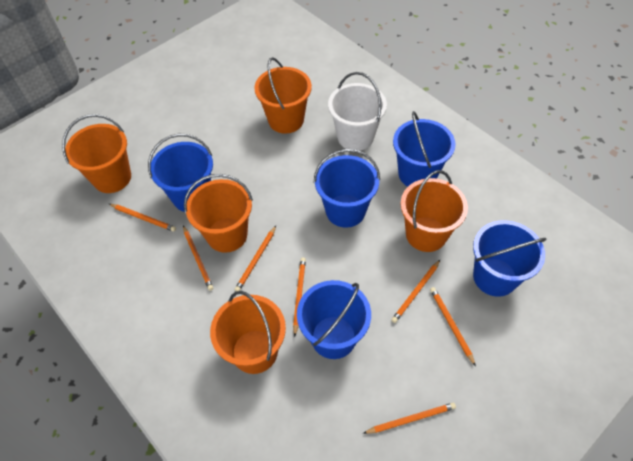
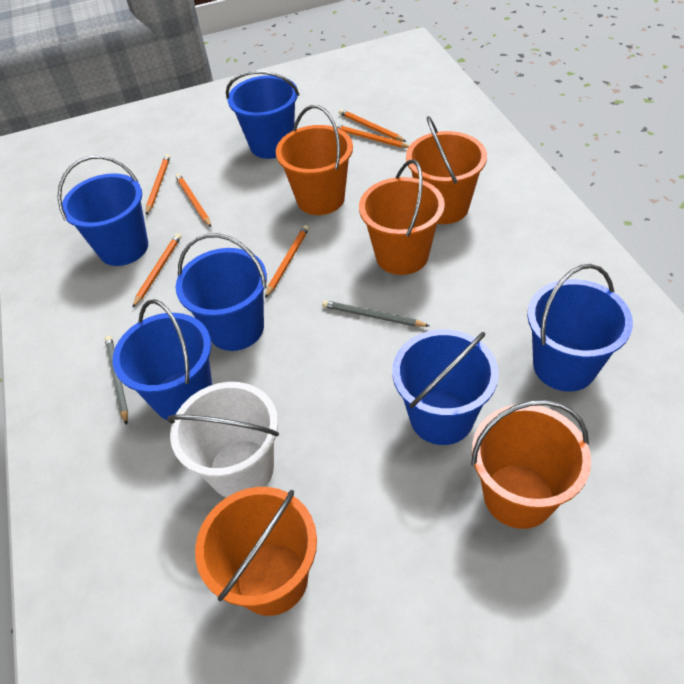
blue bucket: 5 -> 6
grey pencil: 0 -> 2
orange pencil: 7 -> 6

